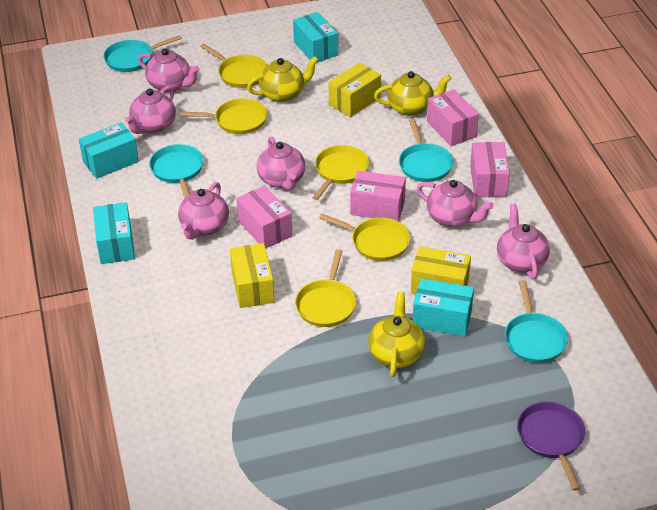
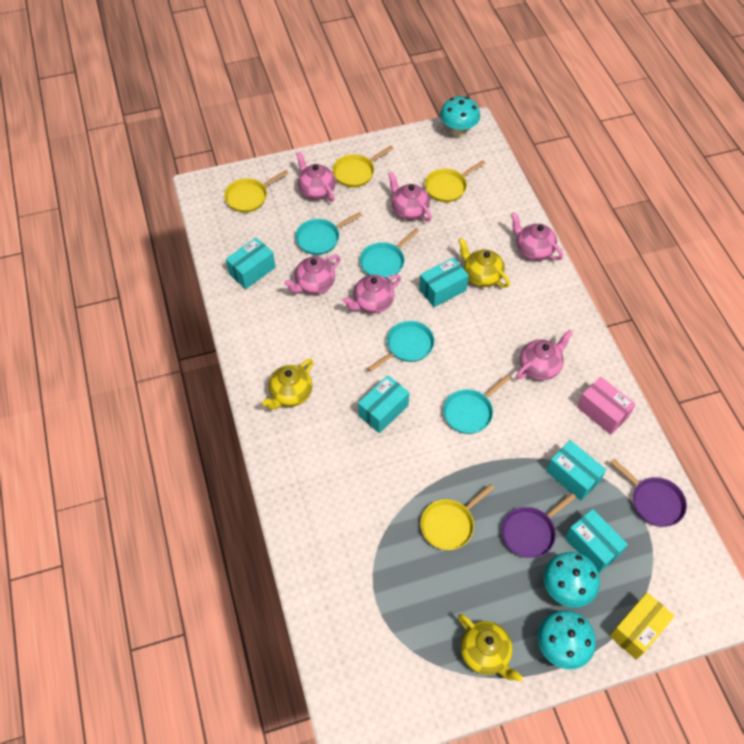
pink box: 4 -> 1
purple pan: 1 -> 2
turquoise box: 4 -> 5
turquoise mushroom: 0 -> 3
yellow box: 3 -> 1
yellow pan: 5 -> 4

